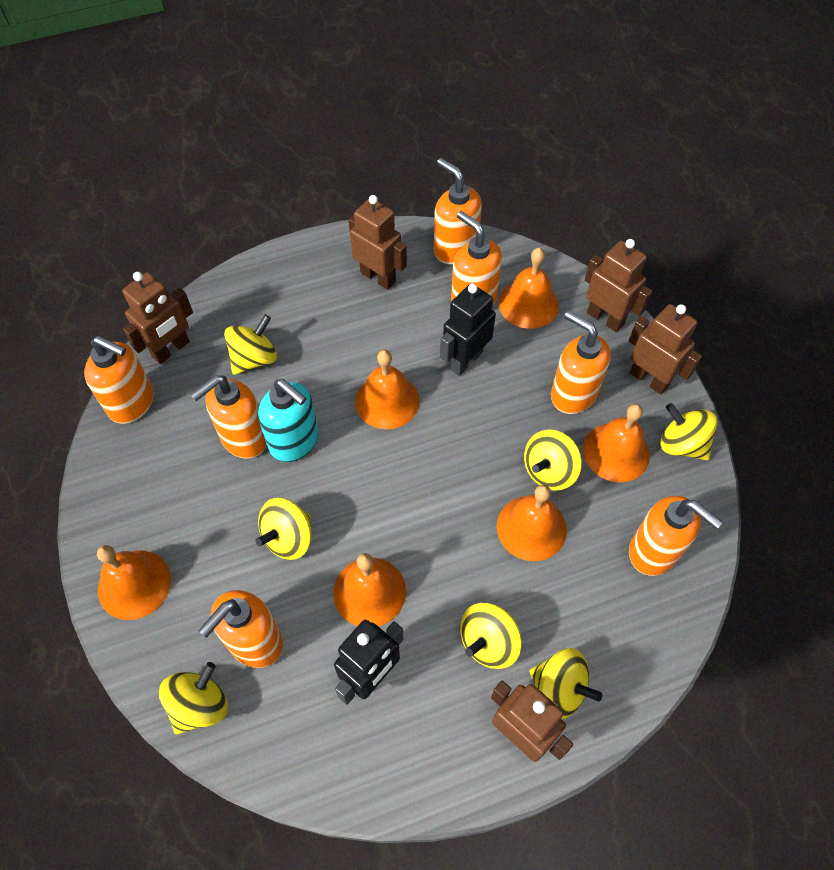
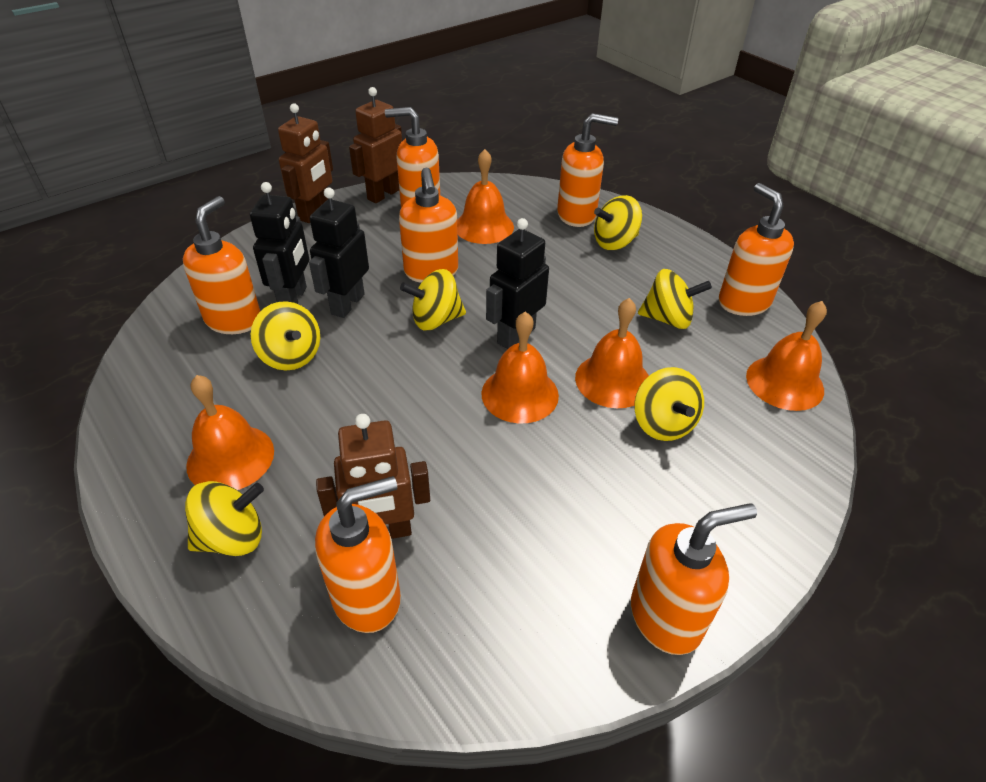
black robot: 2 -> 3
brown robot: 5 -> 3
orange bell: 6 -> 5
turquoise soap dispenser: 1 -> 0
yellow spinning top: 7 -> 6

